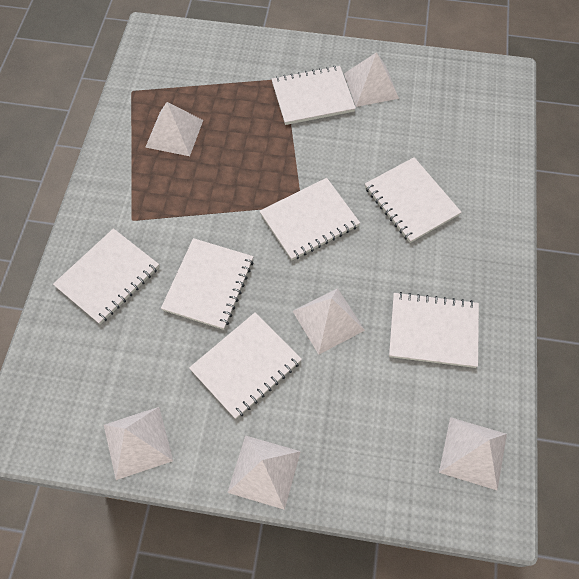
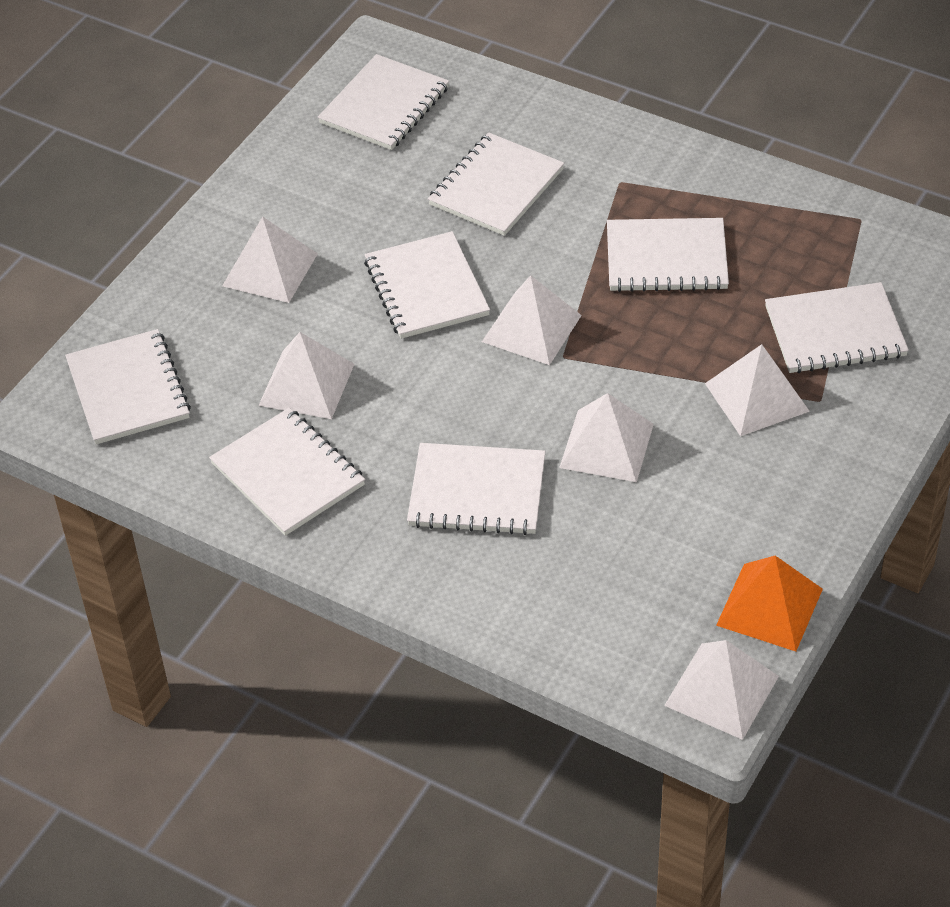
orange pyramid: 0 -> 1
white notebook: 7 -> 8

